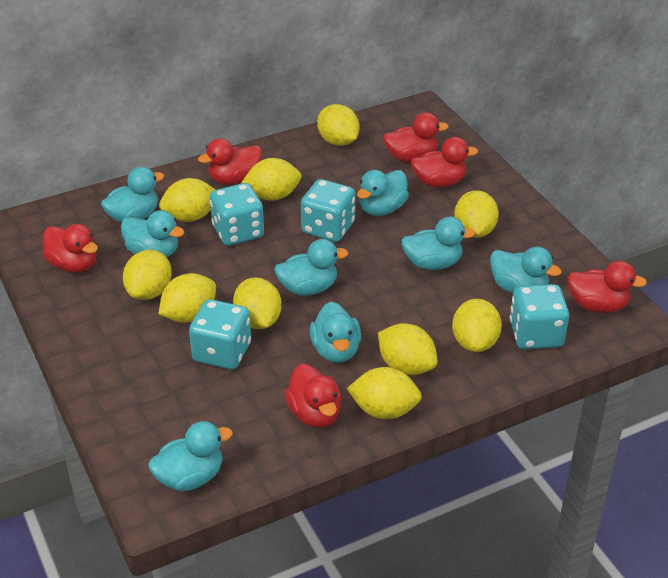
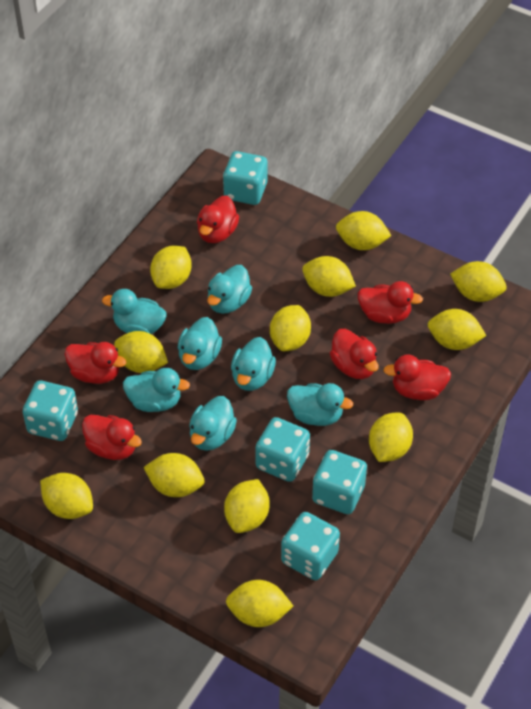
turquoise dice: 4 -> 5
turquoise duck: 8 -> 7
yellow lemon: 10 -> 12

